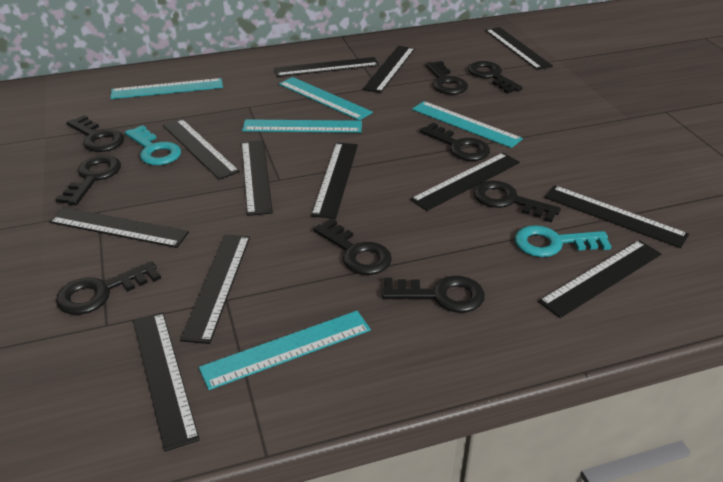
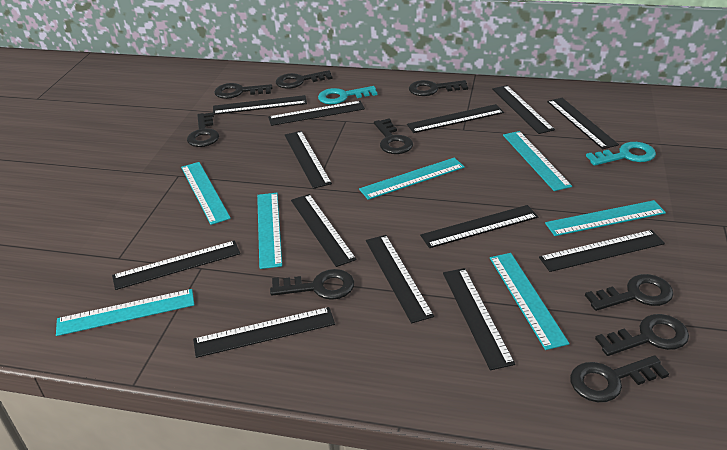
black ruler: 12 -> 13
turquoise ruler: 5 -> 7

